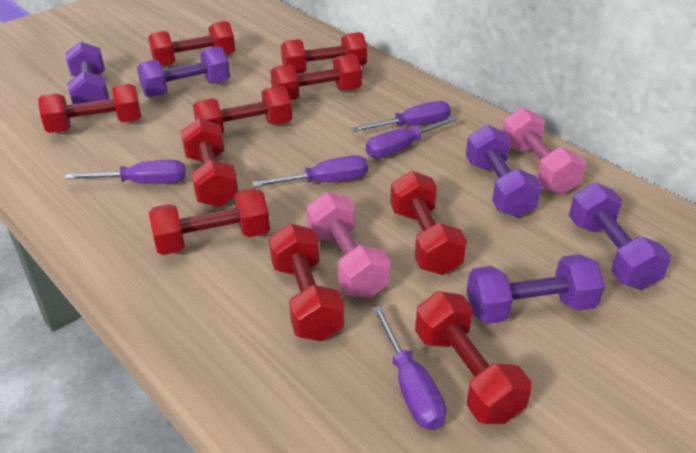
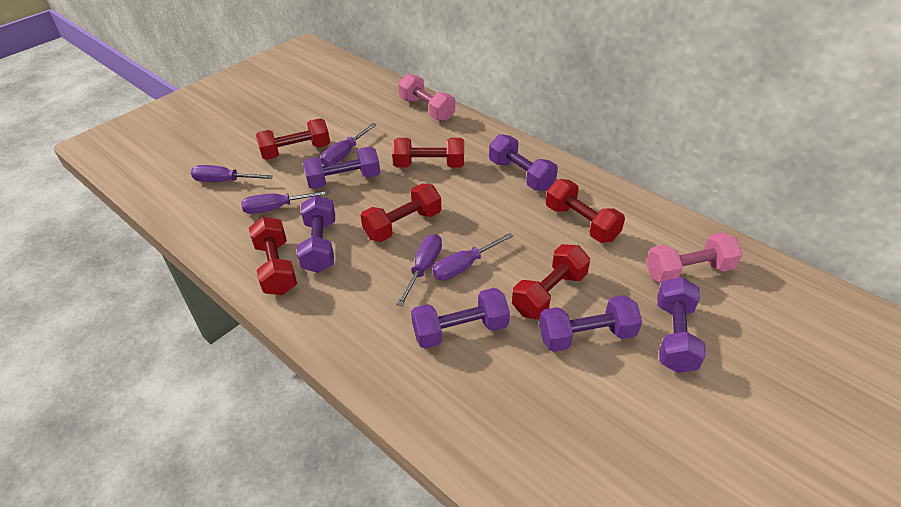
purple dumbbell: 5 -> 6
red dumbbell: 10 -> 6

